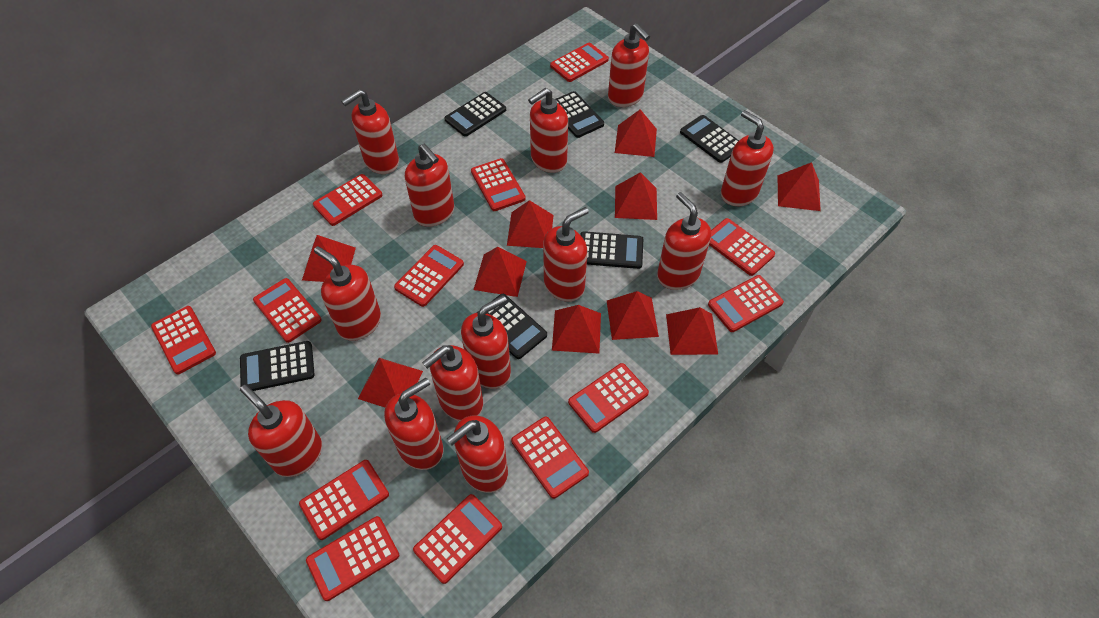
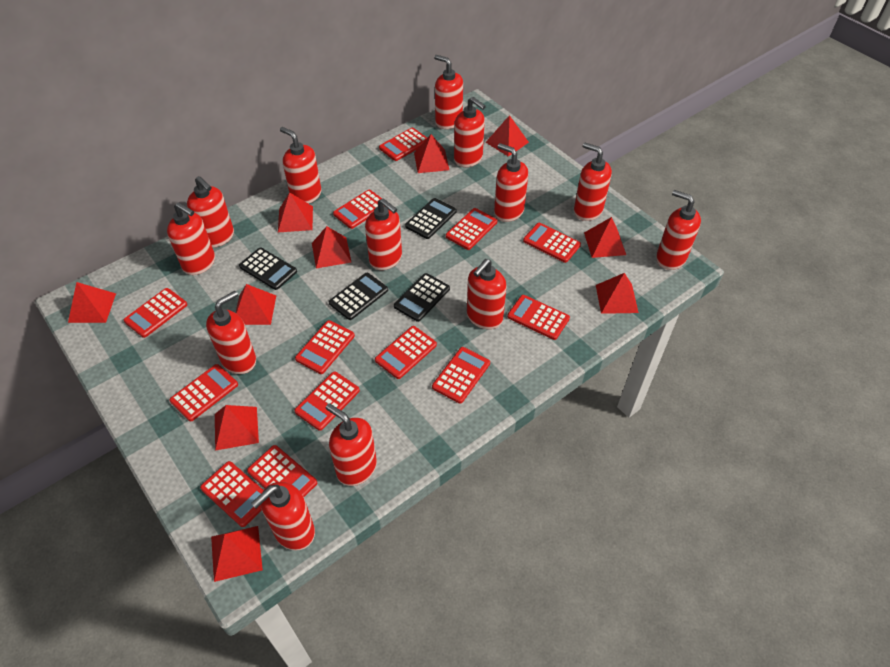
black calculator: 6 -> 4

